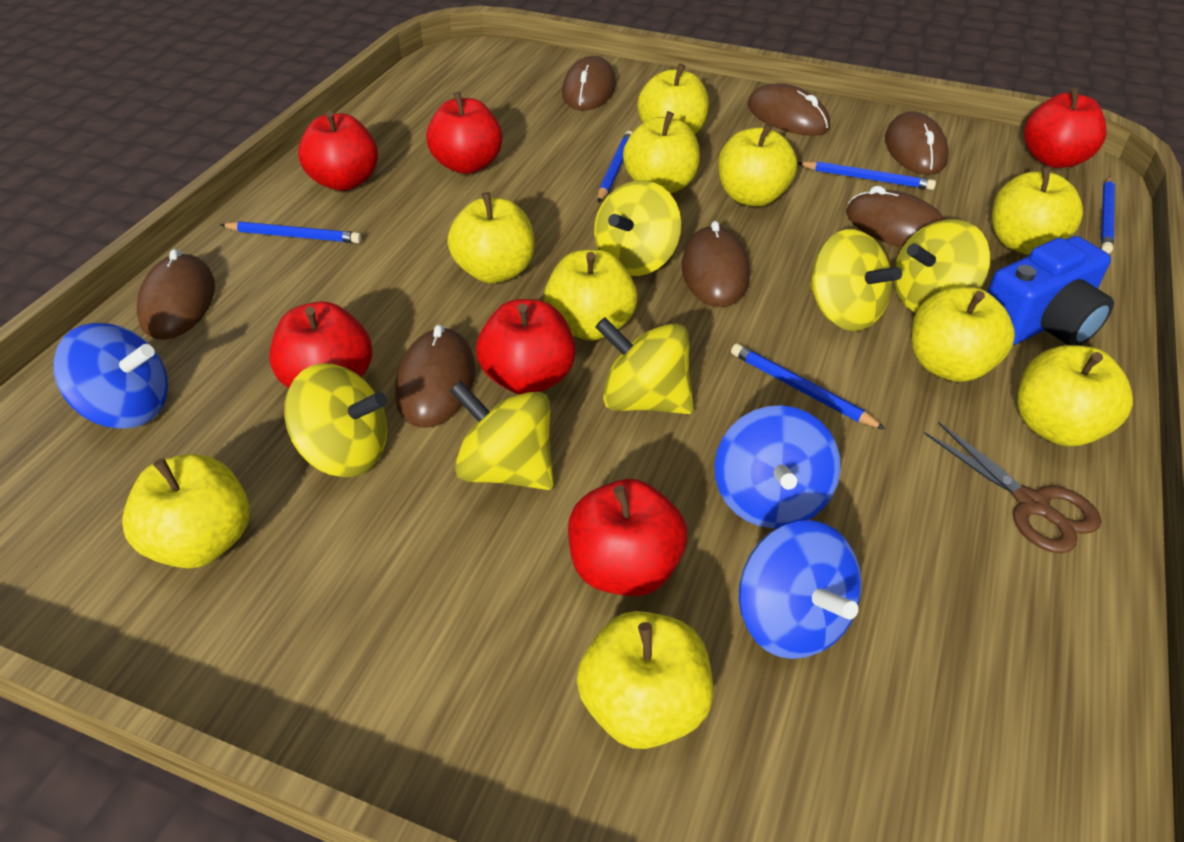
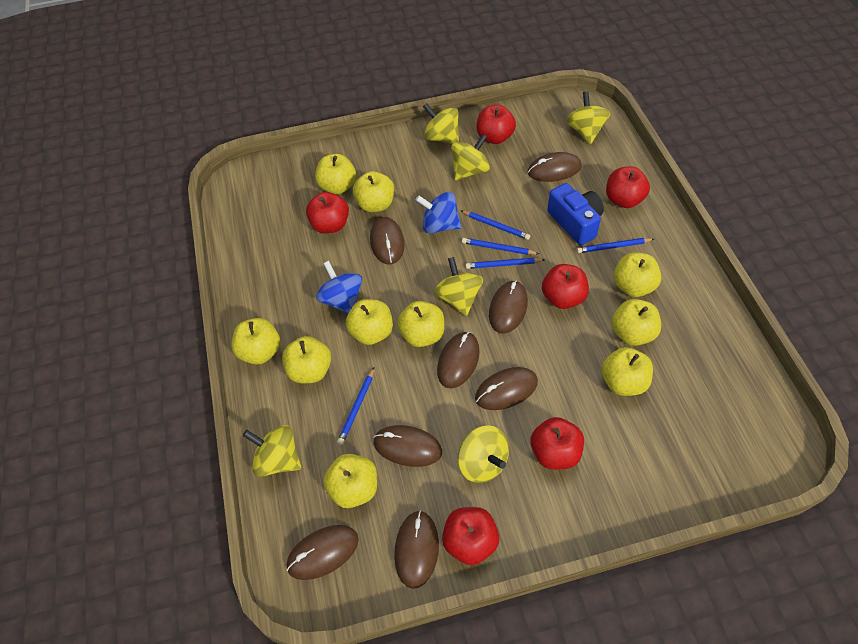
blue spinning top: 3 -> 2
brown mouse: 7 -> 8
brown scissors: 1 -> 0

